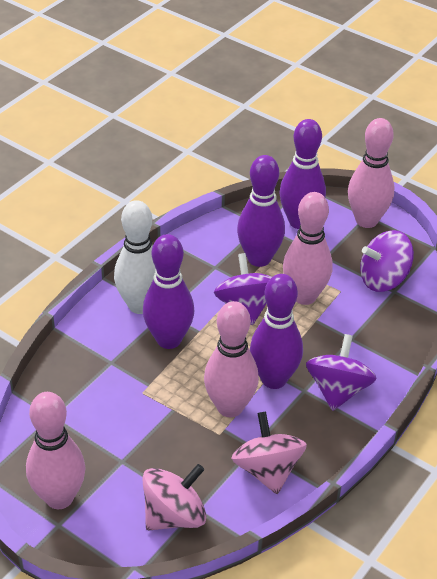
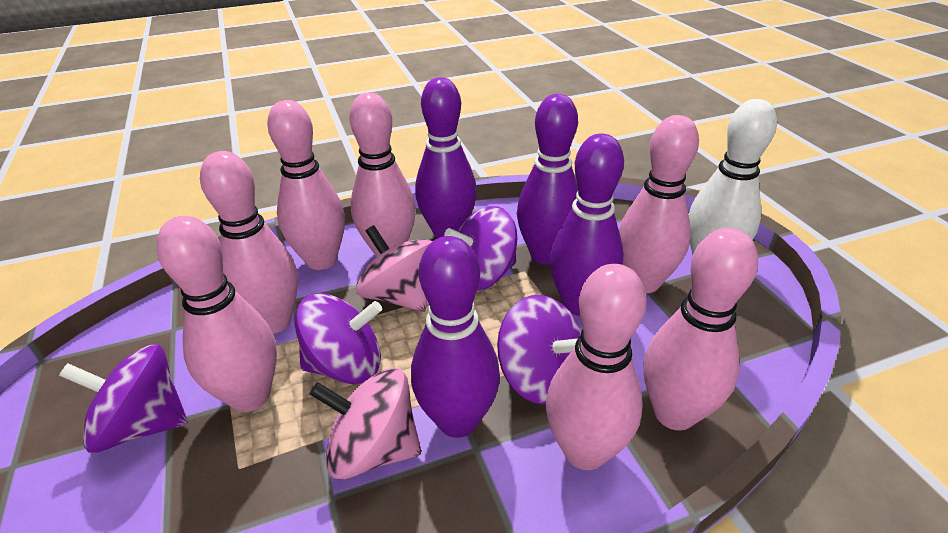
pink bowling pin: 4 -> 7
purple spinning top: 3 -> 4

